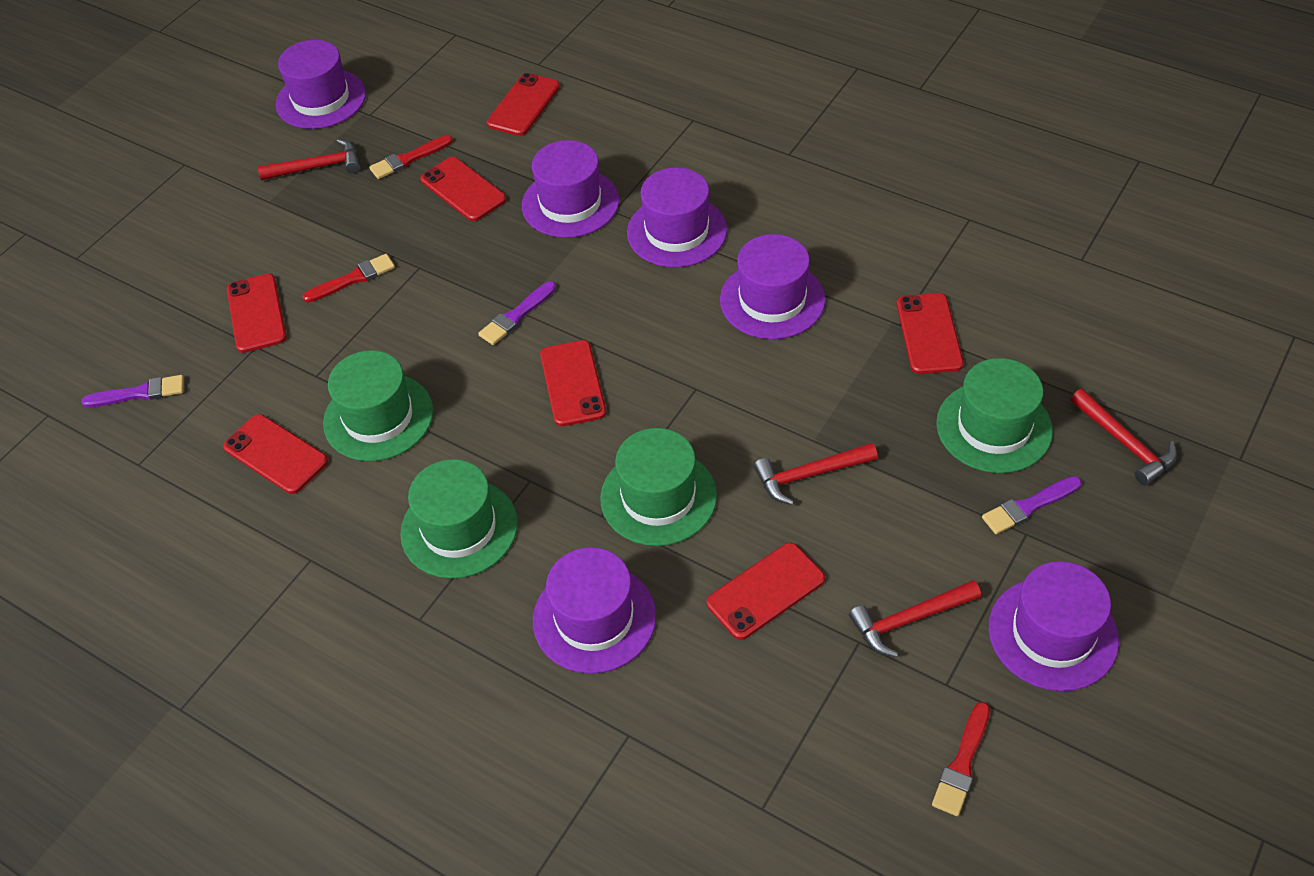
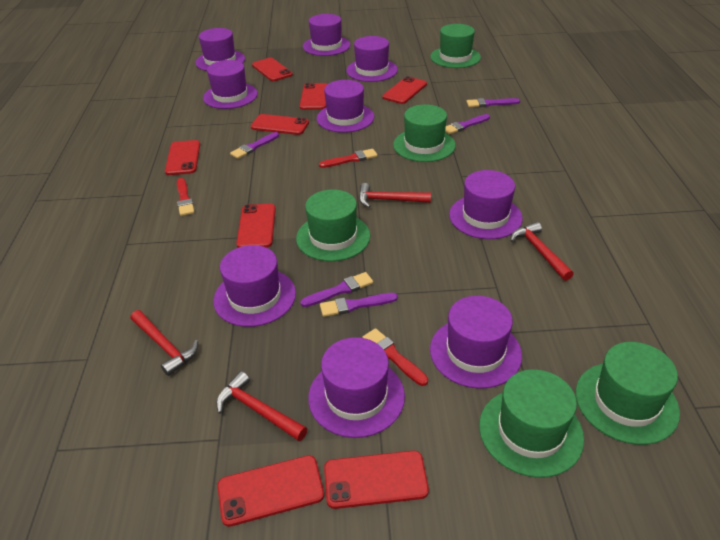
green hat: 4 -> 5
purple brush: 3 -> 5
purple hat: 6 -> 9
red phone: 7 -> 8

